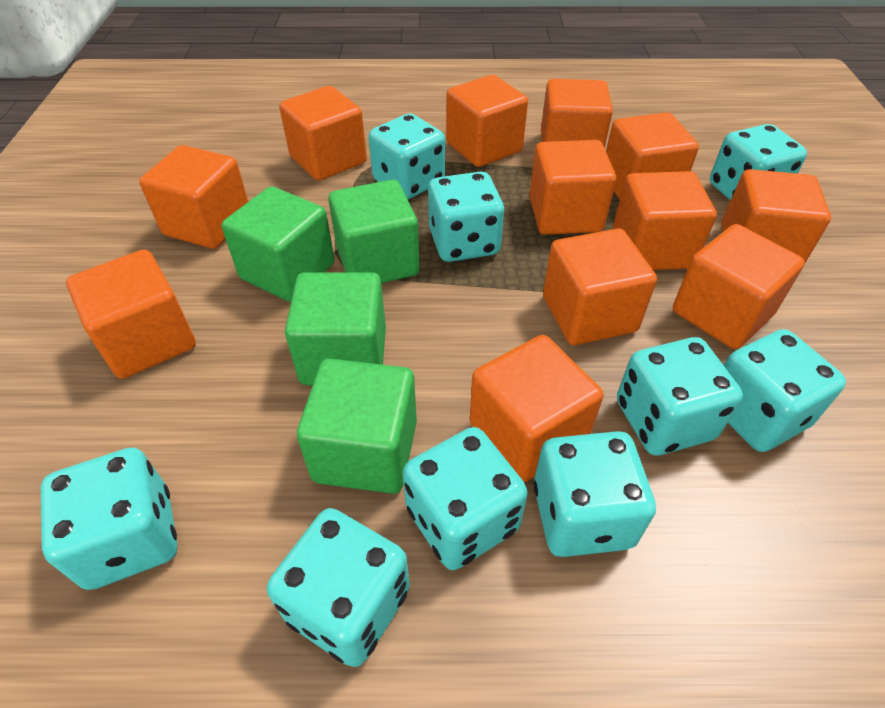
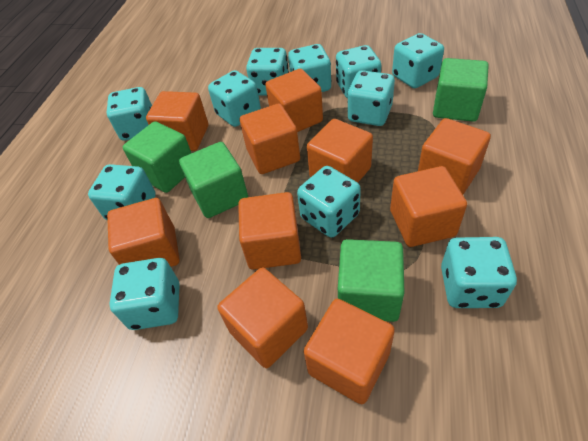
orange cube: 12 -> 10
turquoise dice: 9 -> 11

